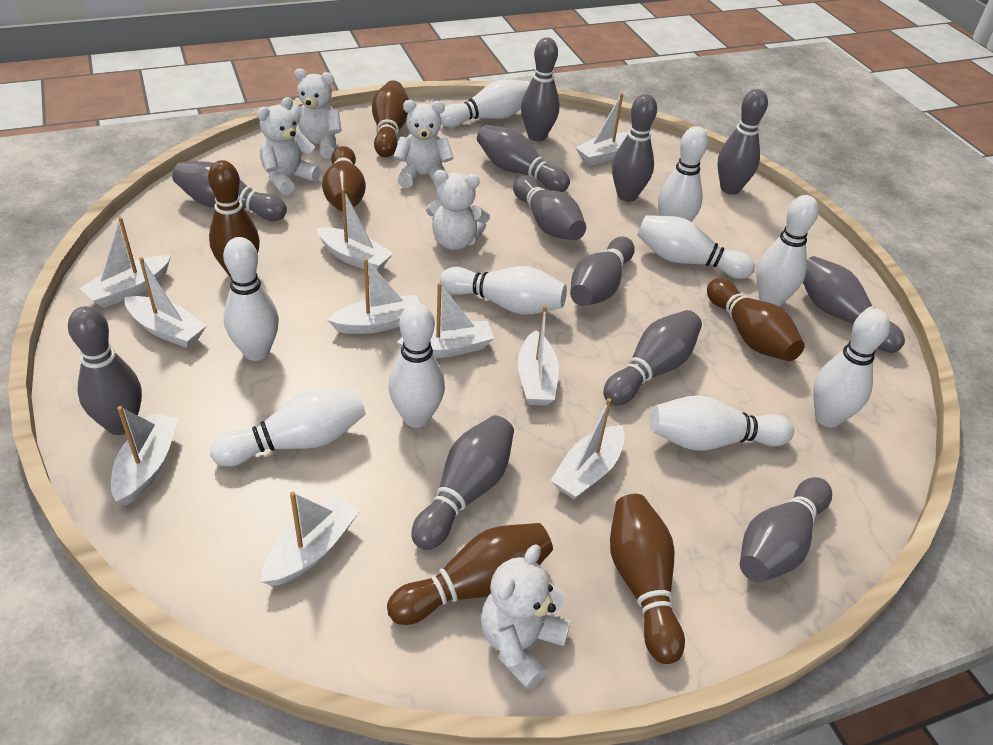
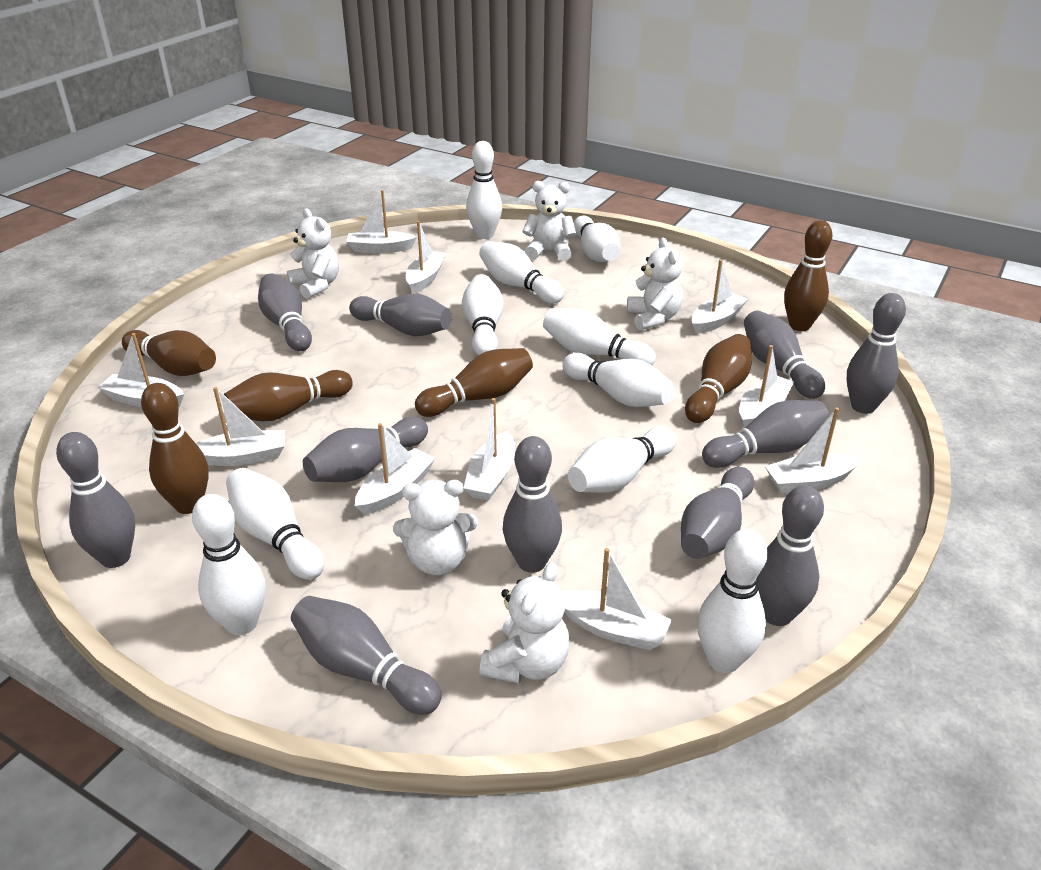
grey bowling pin: 12 -> 11

